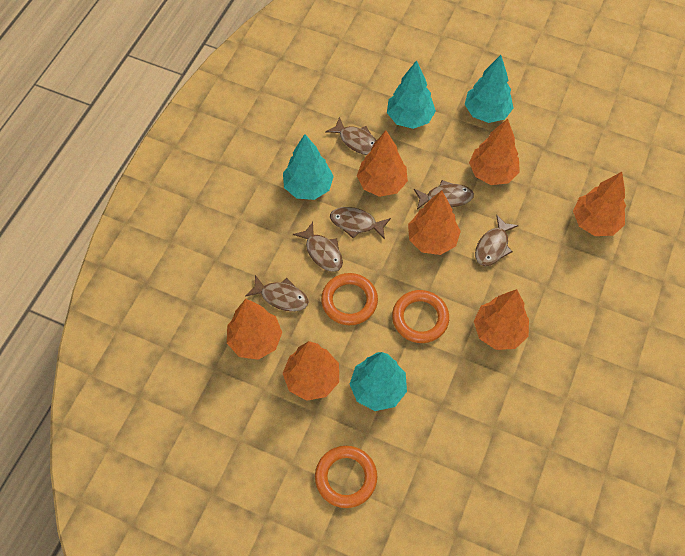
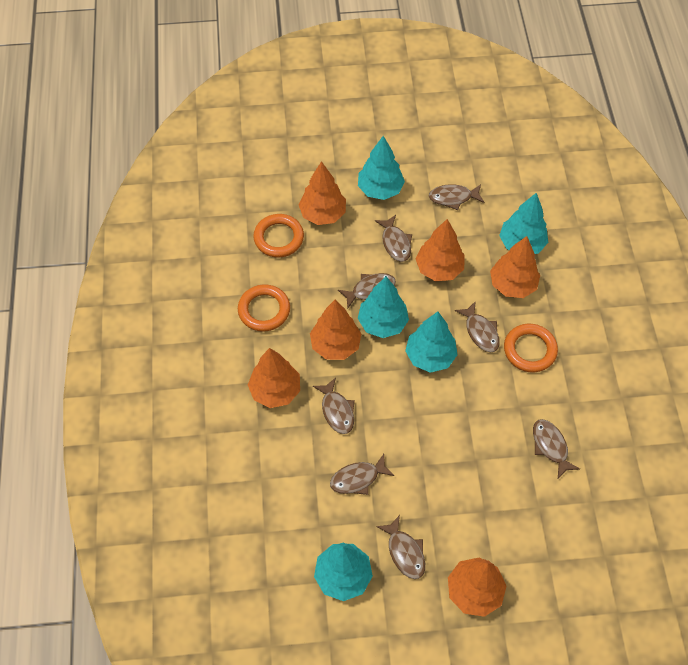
brown fish: 6 -> 8
orange tree: 7 -> 6
turquoise tree: 4 -> 5

